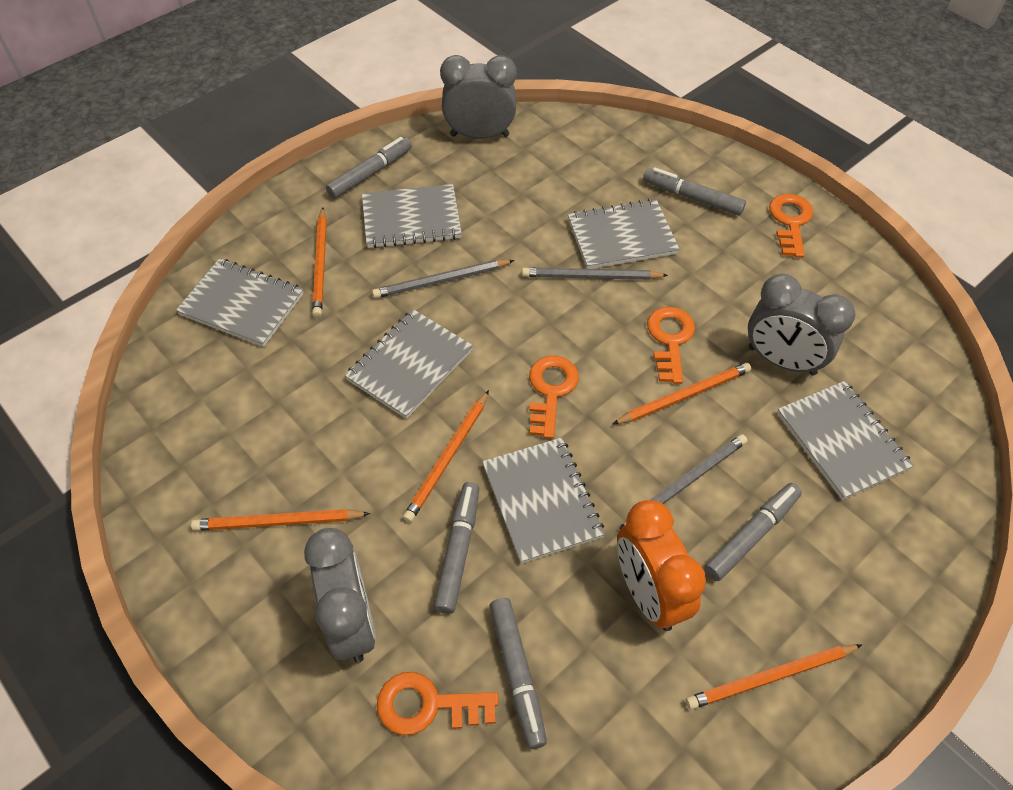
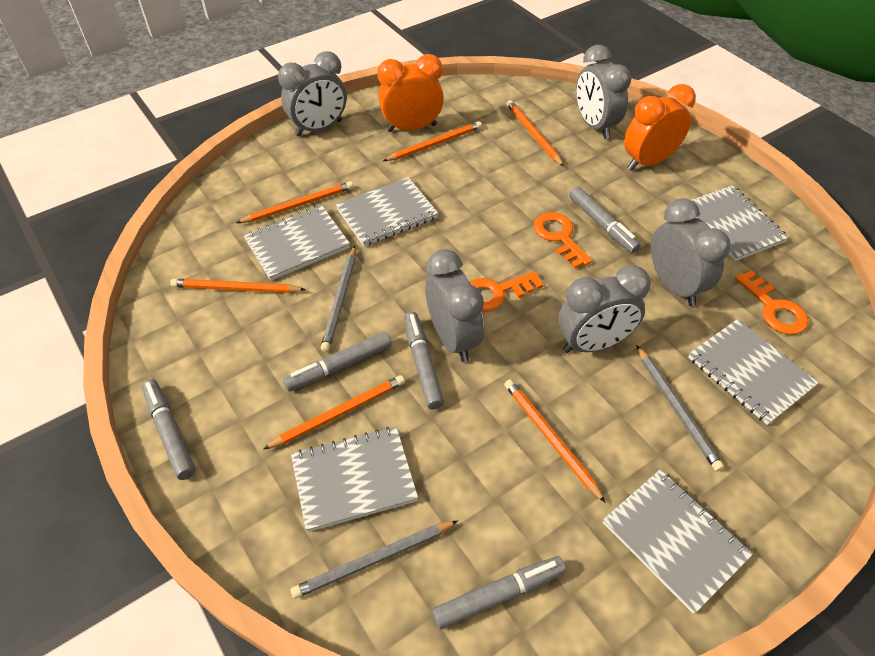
grey clock: 3 -> 5
orange clock: 1 -> 2
orange key: 4 -> 3
orange pencil: 5 -> 6

